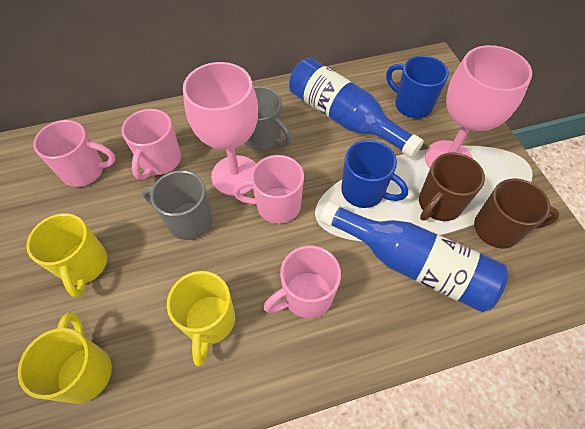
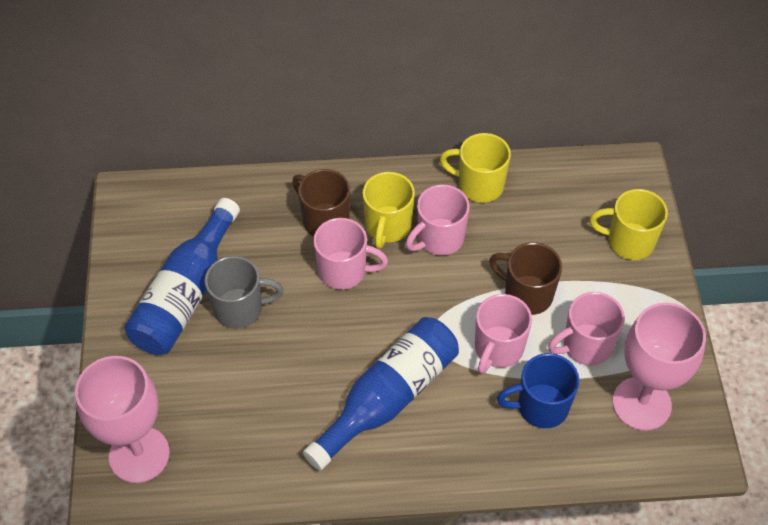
blue mug: 2 -> 1
grey mug: 2 -> 1

